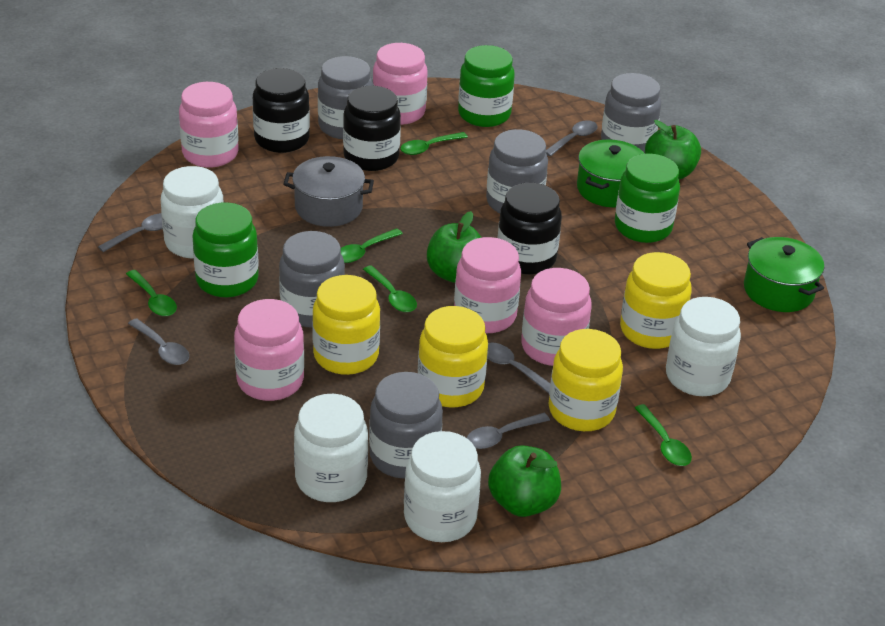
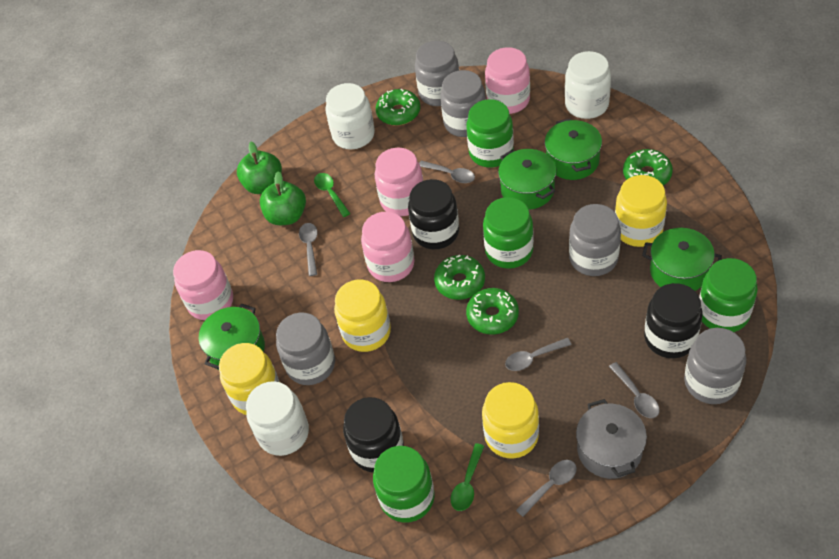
green apple: 3 -> 2
green donut: 0 -> 4
green jar: 3 -> 4
green pot: 2 -> 4
green spoon: 5 -> 2
pink jar: 5 -> 4
white jar: 4 -> 3

